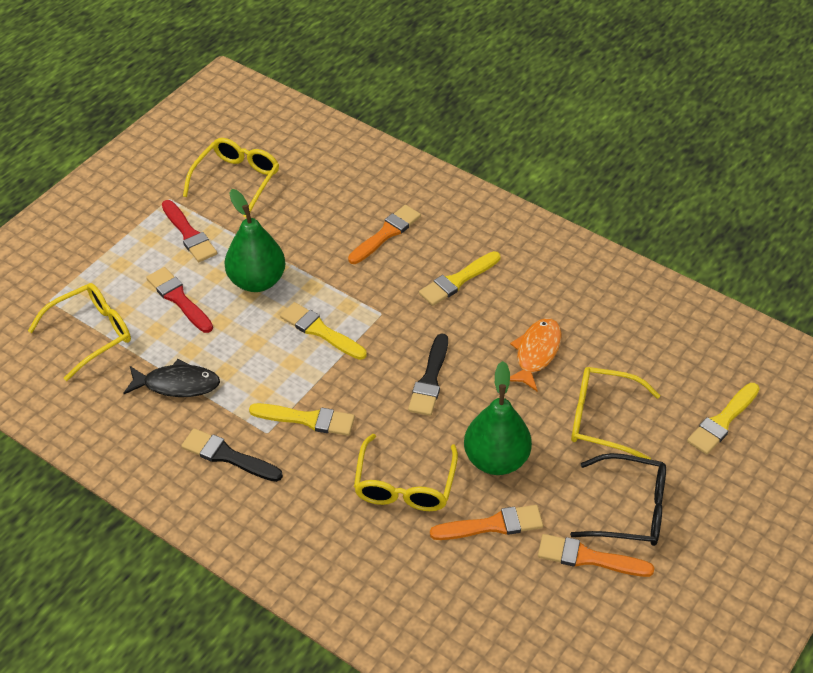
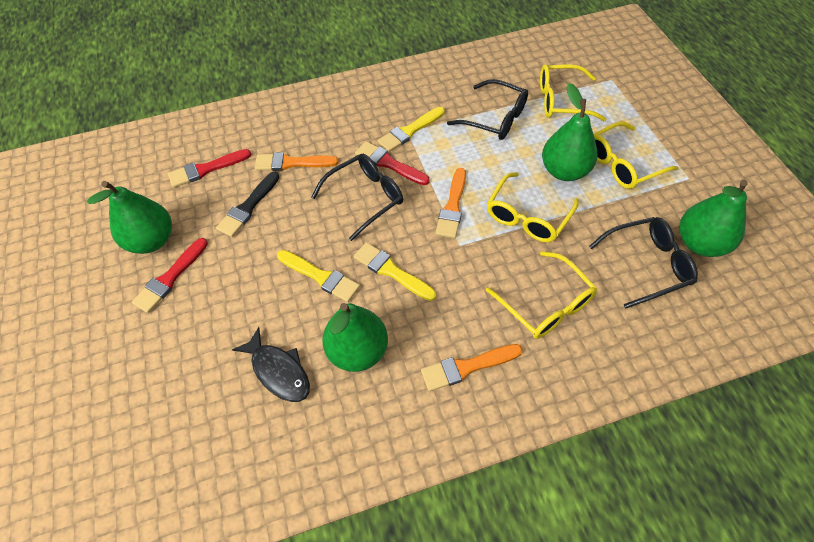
black brush: 2 -> 1
black glasses: 1 -> 3
green pear: 2 -> 4
orange fish: 1 -> 0
red brush: 2 -> 3
yellow brush: 4 -> 3

